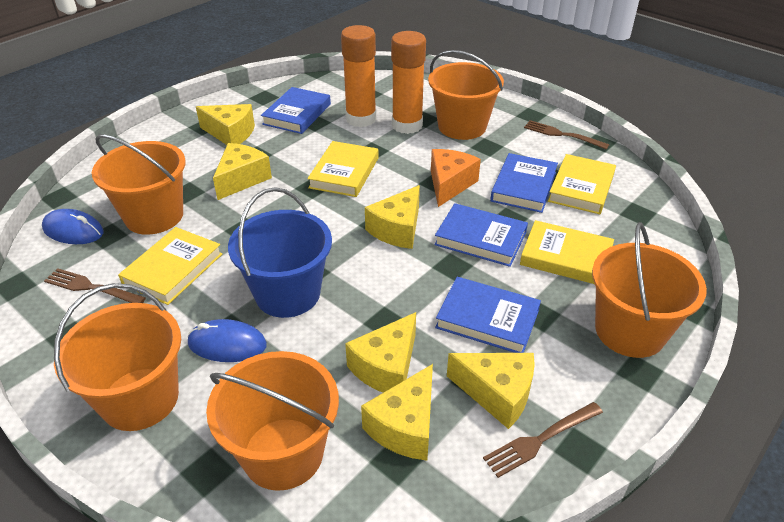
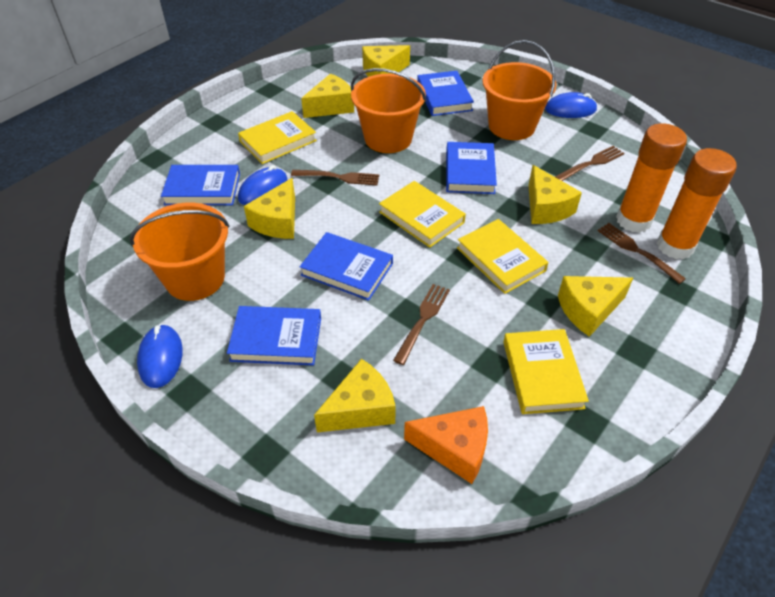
blue book: 4 -> 5
blue bucket: 1 -> 0
blue mouse: 2 -> 3
brown fork: 3 -> 4
orange bucket: 5 -> 3

